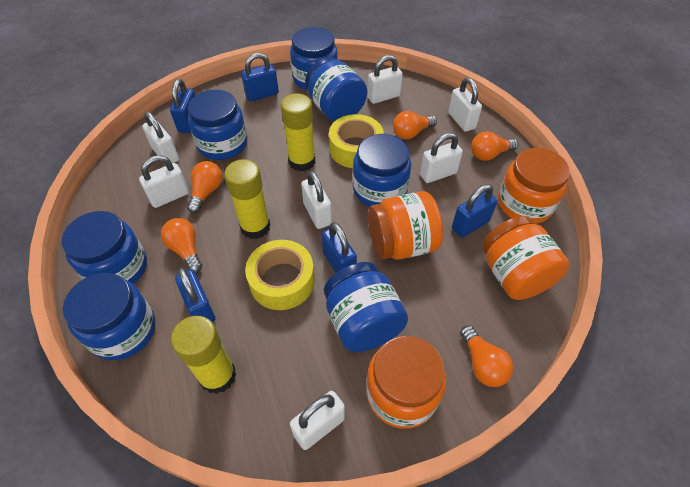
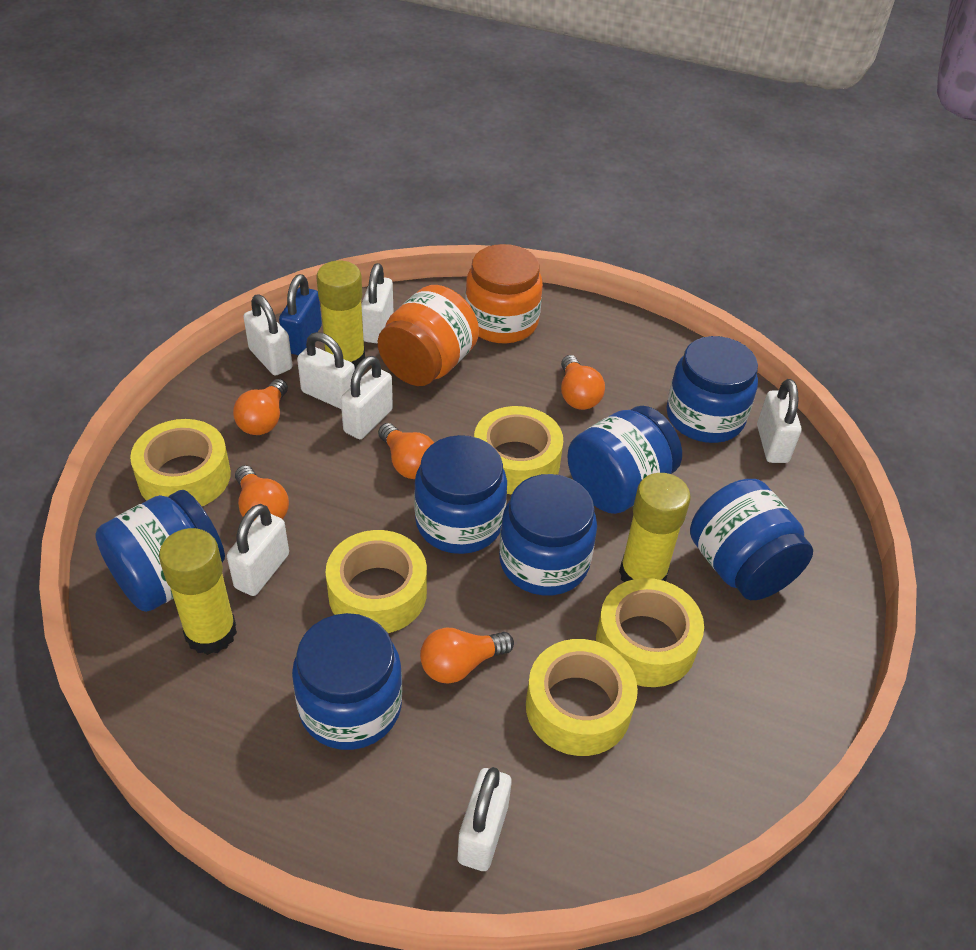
blue padlock: 5 -> 1
orange jar: 4 -> 2
yellow tape: 2 -> 5

